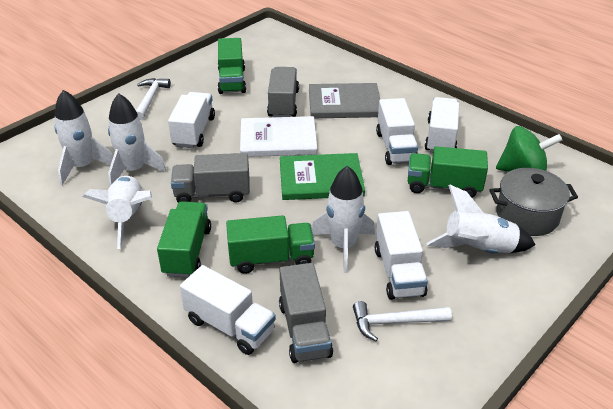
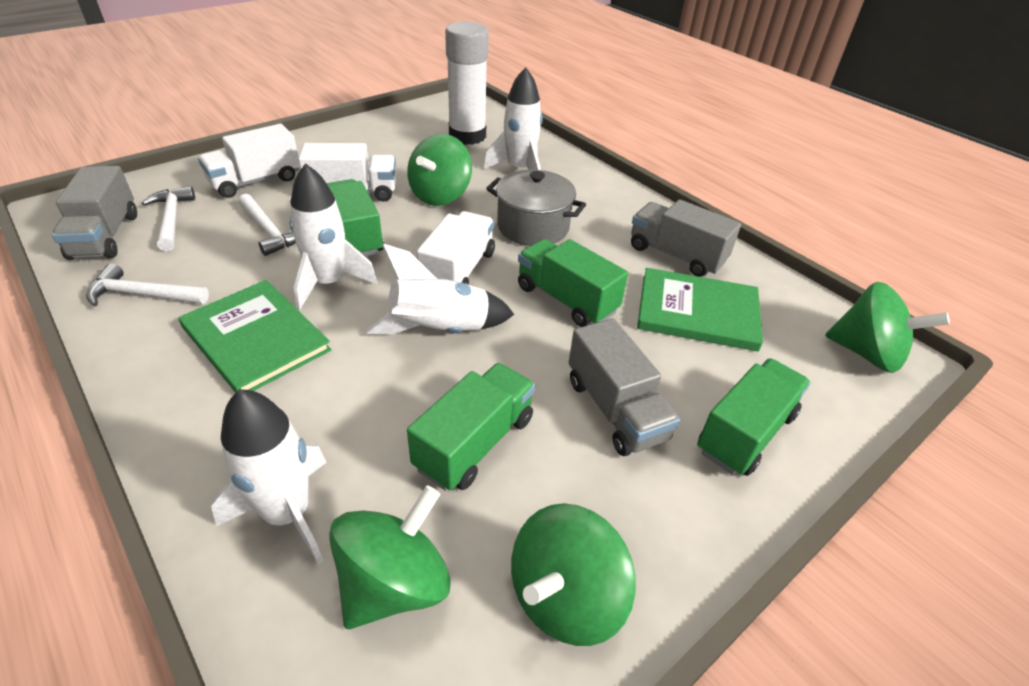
green book: 1 -> 2
green spinning top: 1 -> 4
grey book: 1 -> 0
white book: 1 -> 0
white glue stick: 0 -> 1
white hammer: 2 -> 3
white rocket: 5 -> 4
white truck: 5 -> 3

